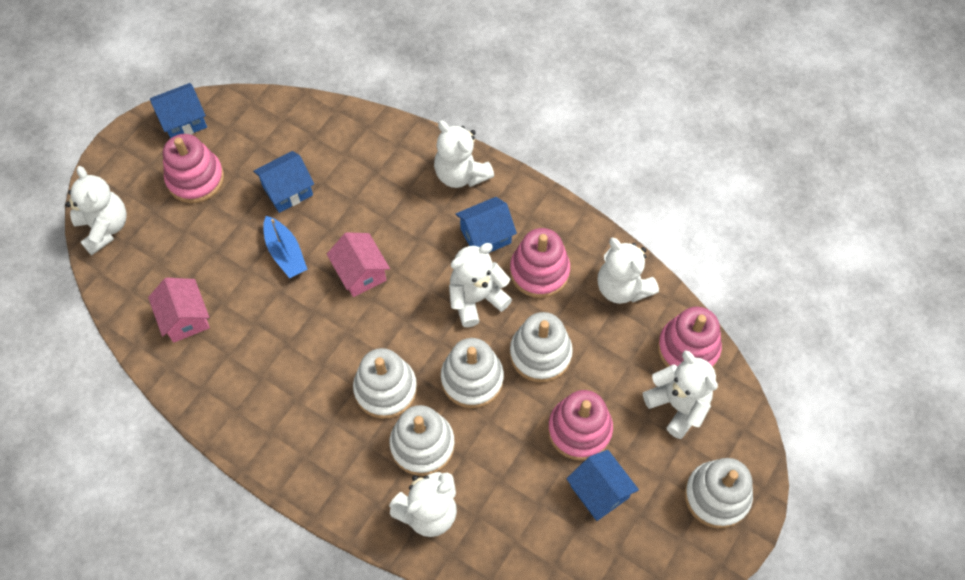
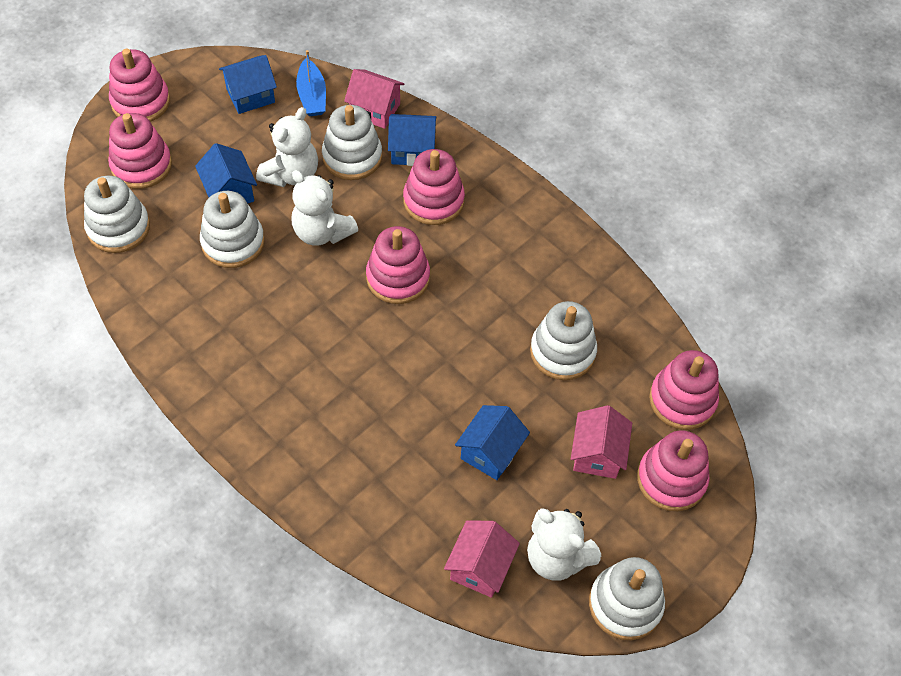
pink house: 2 -> 3
pink stacking toy: 4 -> 6
white teddy bear: 6 -> 3

